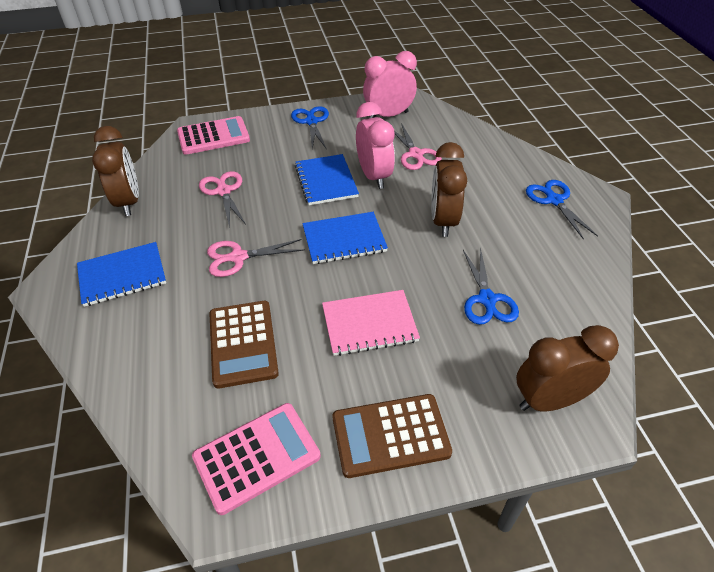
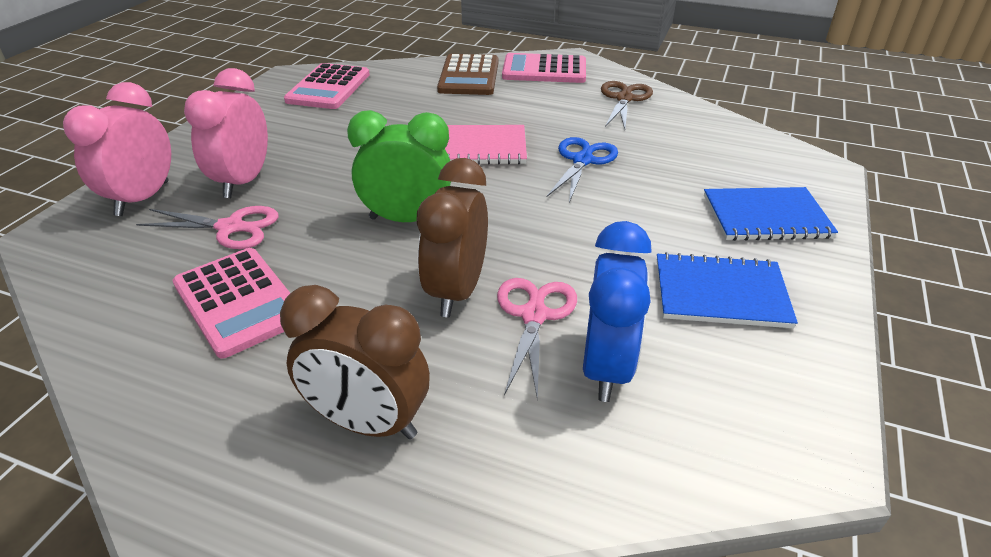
blue clock: 0 -> 1
blue notebook: 3 -> 2
blue scissors: 3 -> 1
brown calculator: 2 -> 1
brown clock: 3 -> 2
brown scissors: 0 -> 1
green clock: 0 -> 1
pink calculator: 2 -> 3
pink scissors: 3 -> 2

